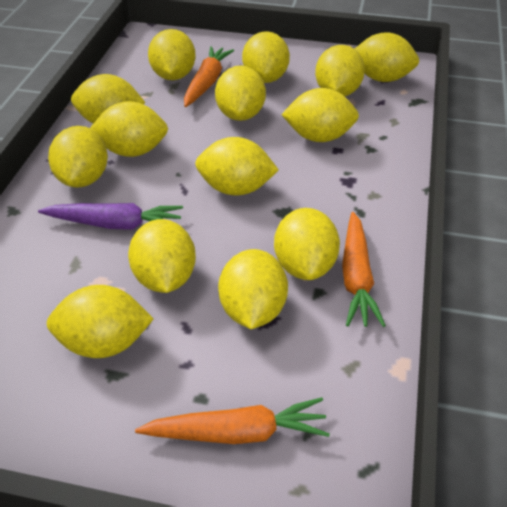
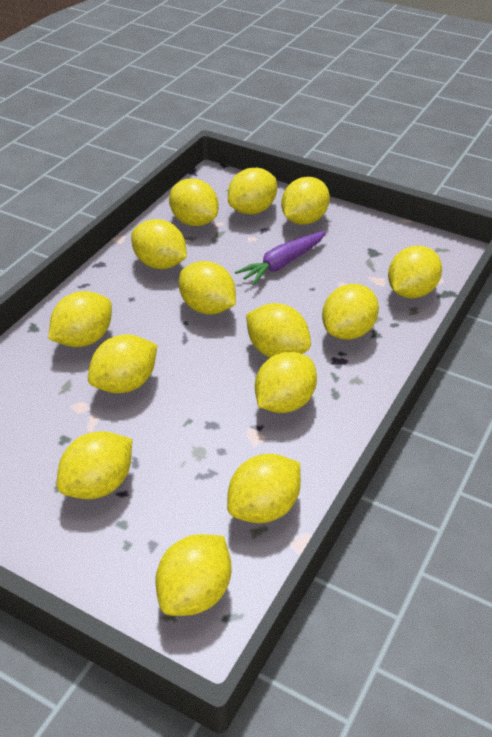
orange carrot: 3 -> 0

